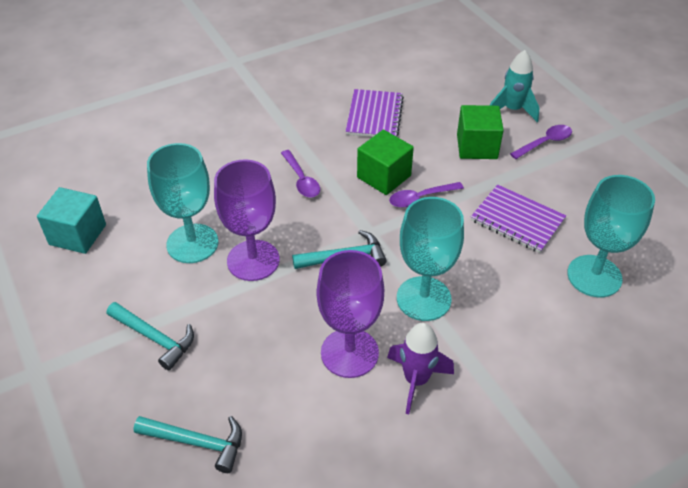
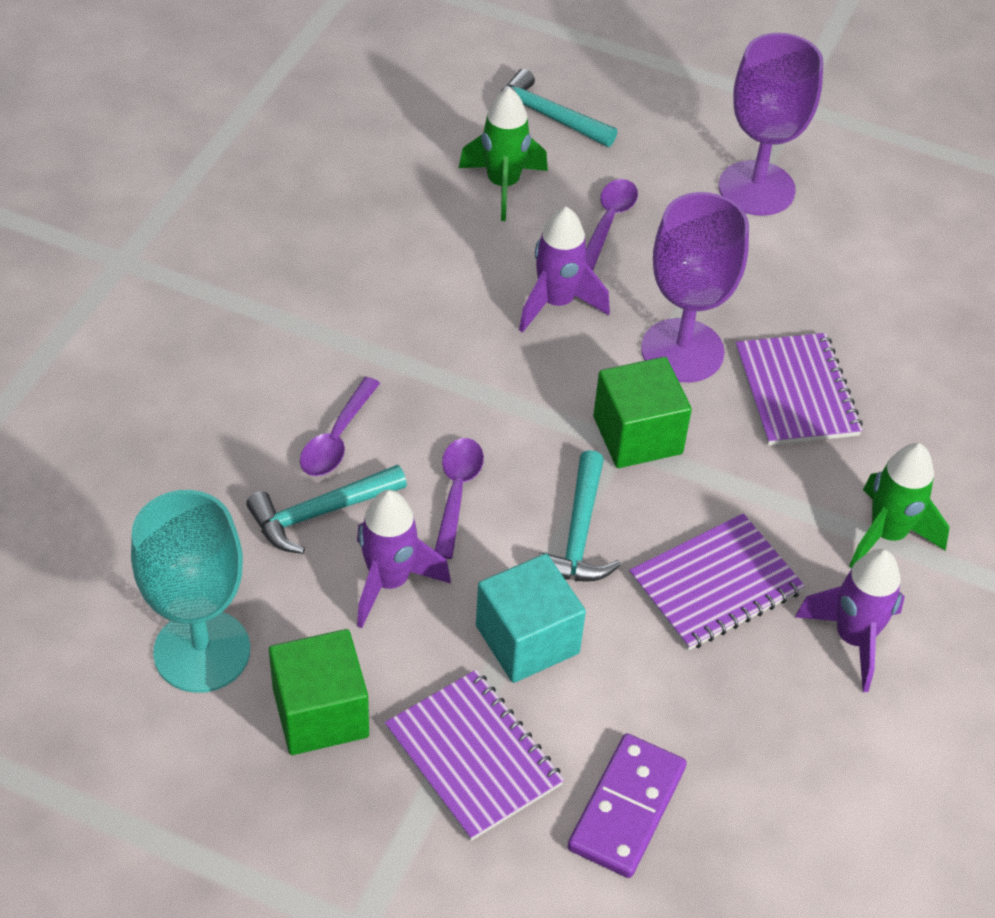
green rocket: 0 -> 2
purple domino: 0 -> 1
purple notebook: 2 -> 3
purple rocket: 1 -> 3
turquoise goblet: 3 -> 1
turquoise rocket: 1 -> 0

